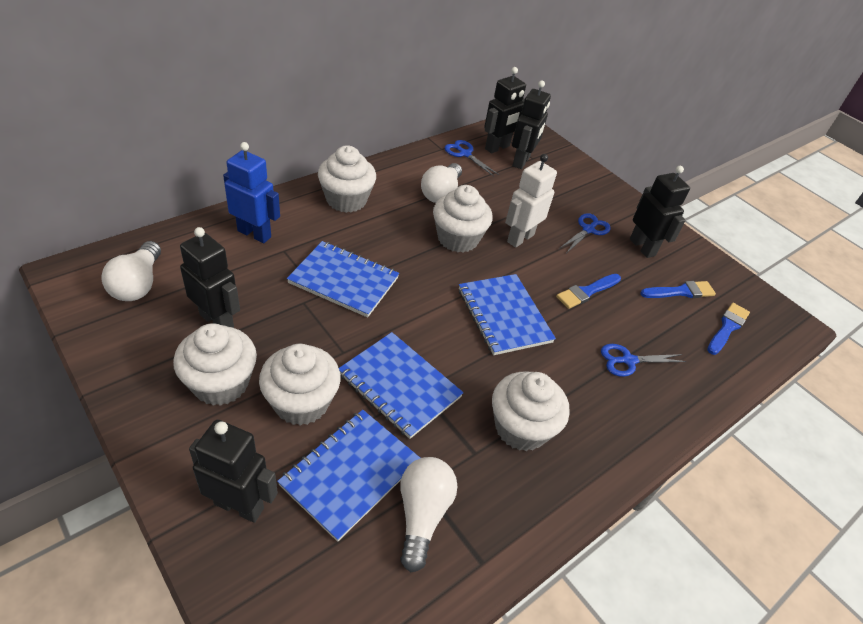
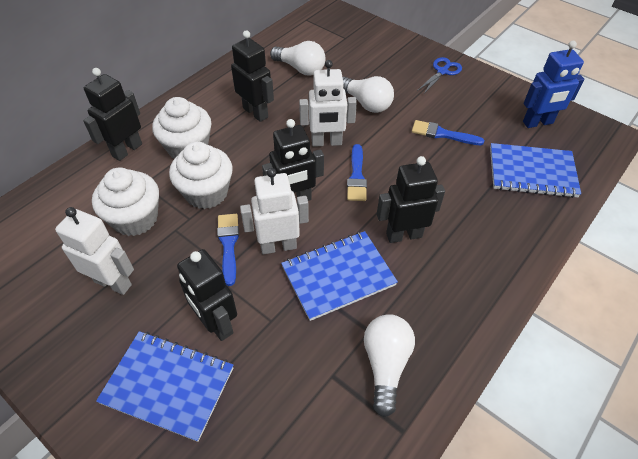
blue notebook: 4 -> 3
blue scissors: 3 -> 1
white cupcake: 5 -> 3
white robot: 1 -> 3

